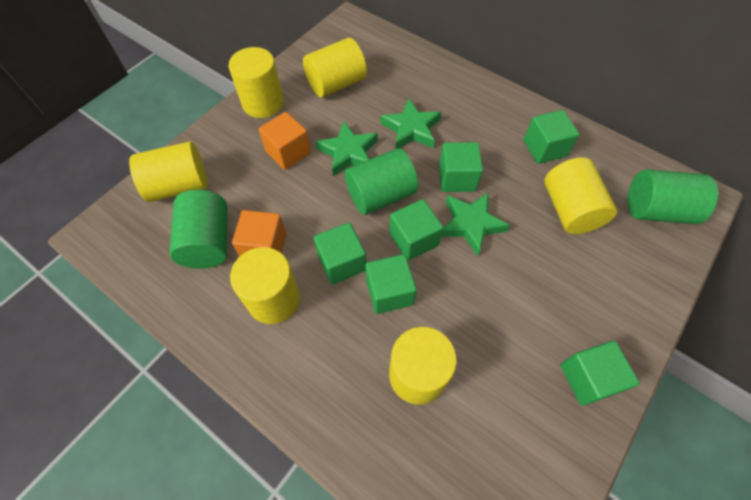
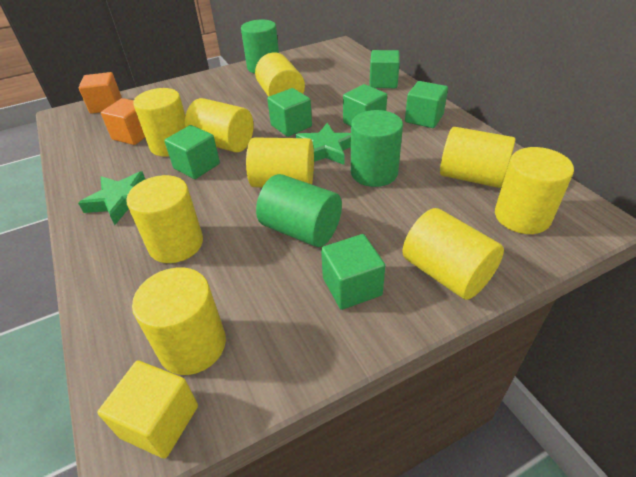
green star: 3 -> 2
yellow cube: 0 -> 1
yellow cylinder: 6 -> 9

